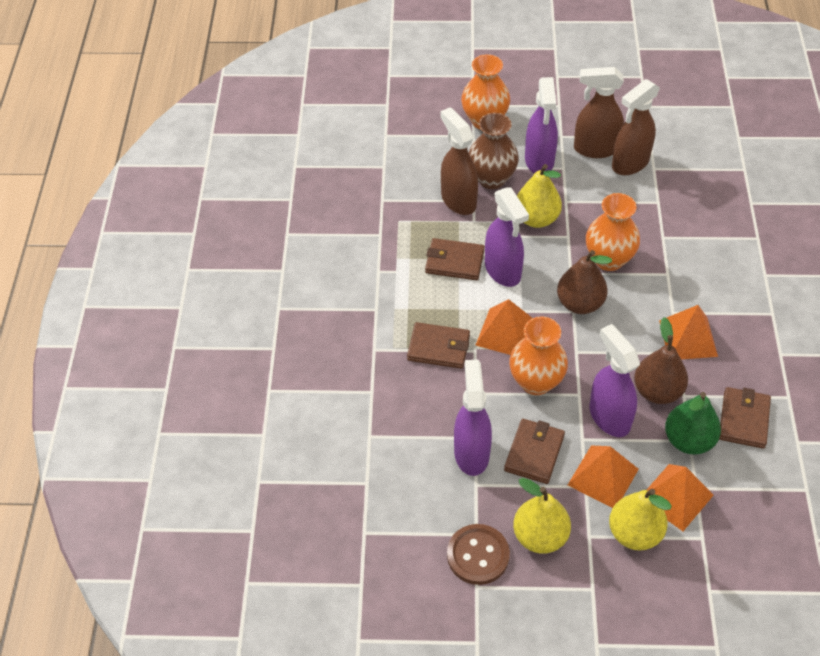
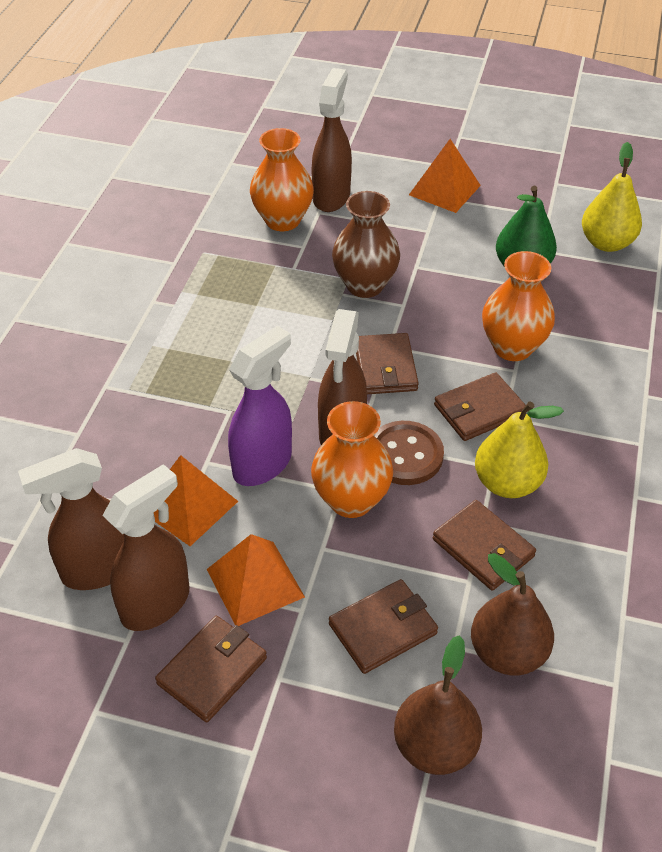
brown spray bottle: 3 -> 4
brown wallet: 4 -> 5
orange pyramid: 4 -> 3
purple spray bottle: 4 -> 1
yellow pear: 3 -> 2

